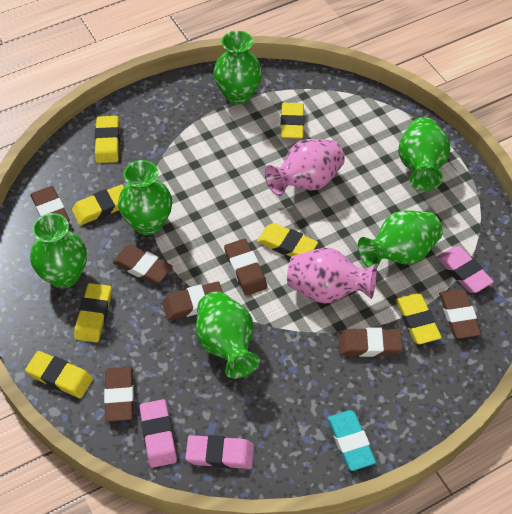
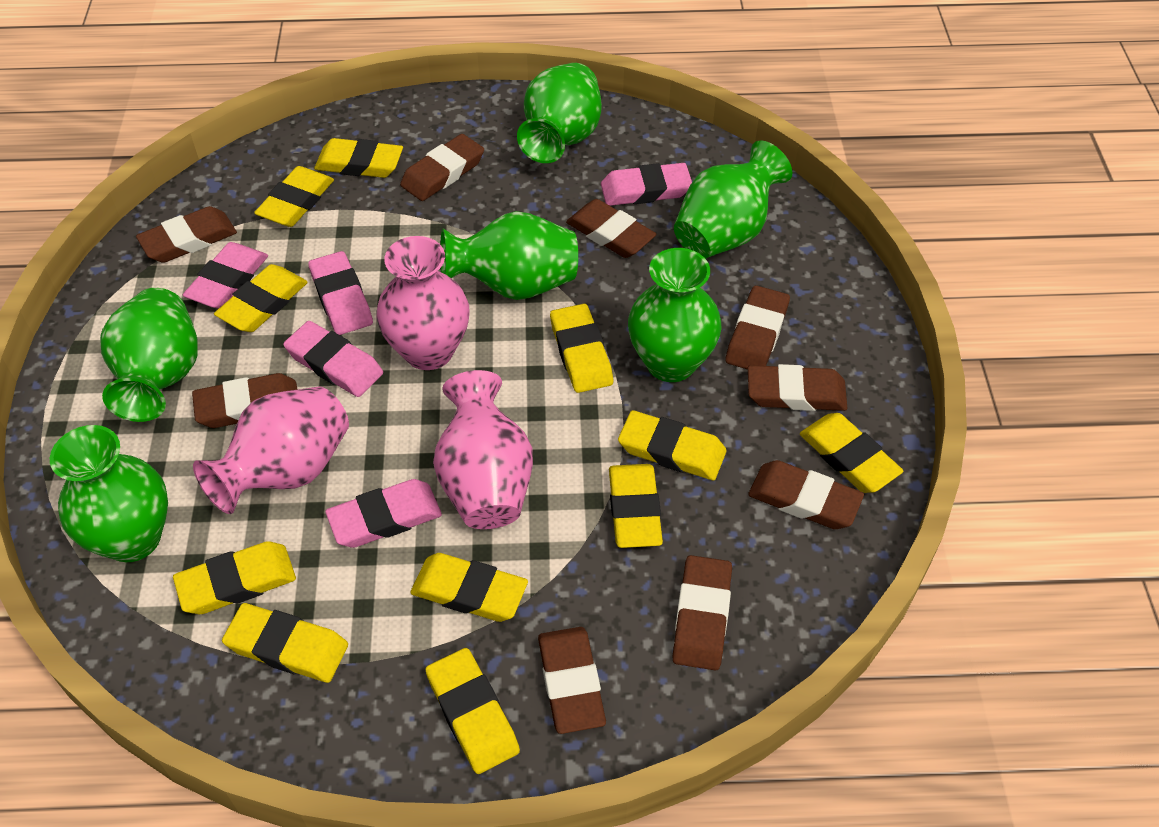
brown eraser: 7 -> 9
pink eraser: 3 -> 5
pink vase: 2 -> 3
turquoise eraser: 1 -> 0
yellow eraser: 7 -> 11

